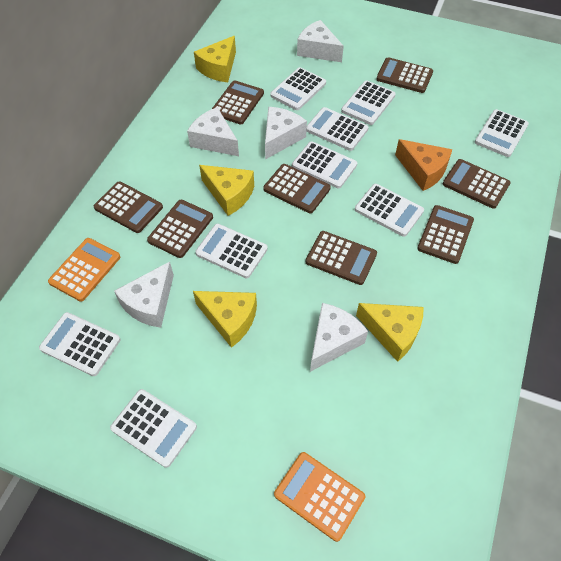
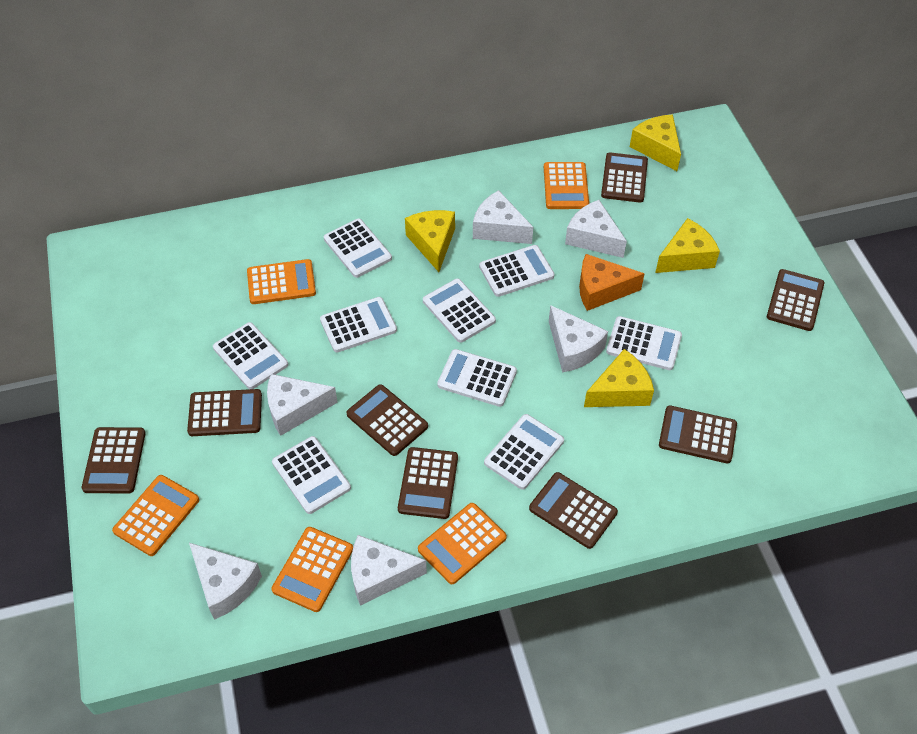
orange calculator: 2 -> 5
white cheese: 5 -> 6

